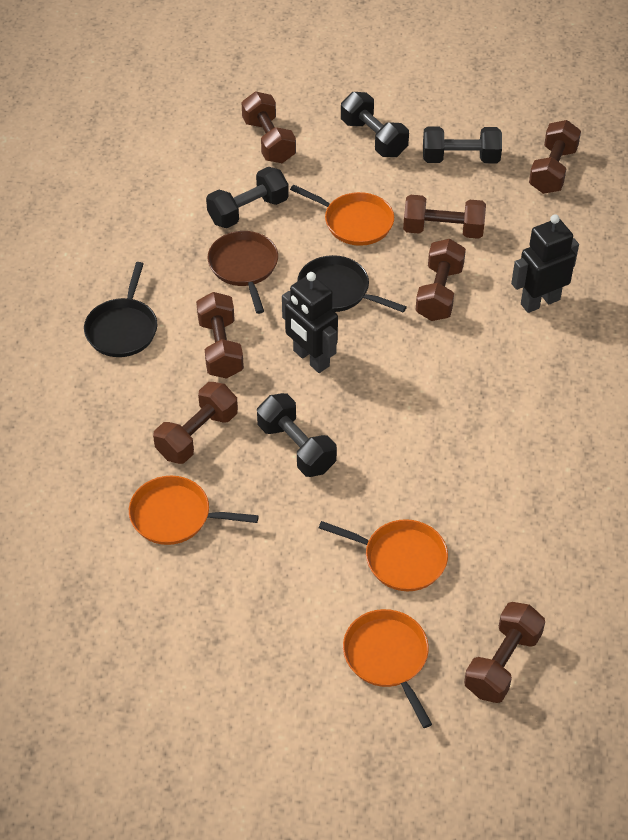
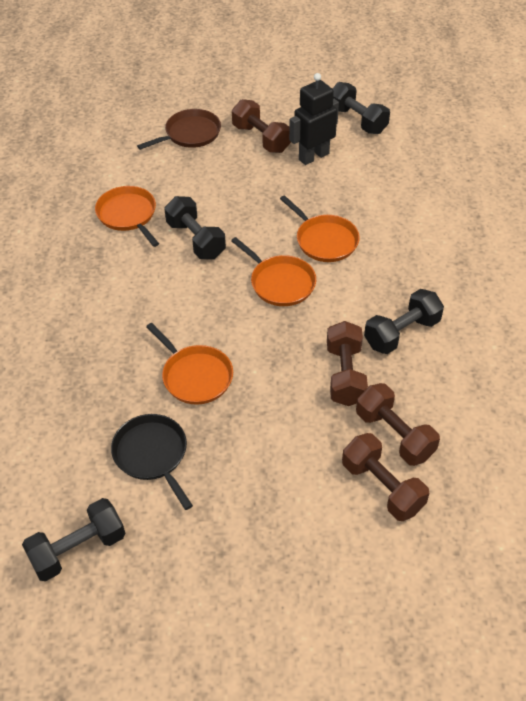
black pan: 2 -> 1
black robot: 2 -> 1
brown dumbbell: 7 -> 4

